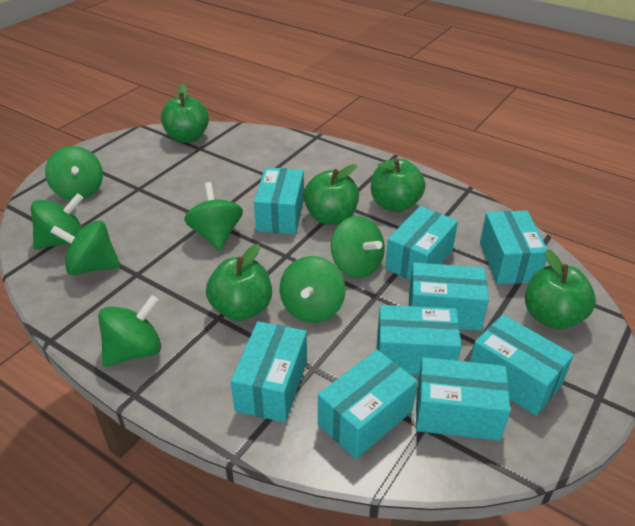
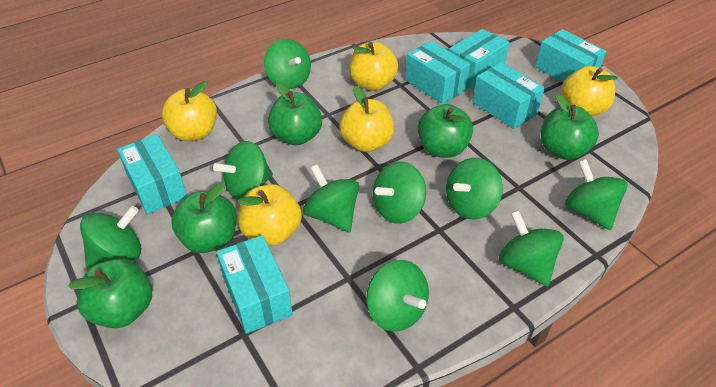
green spinning top: 7 -> 9
turquoise box: 9 -> 6
yellow apple: 0 -> 5

